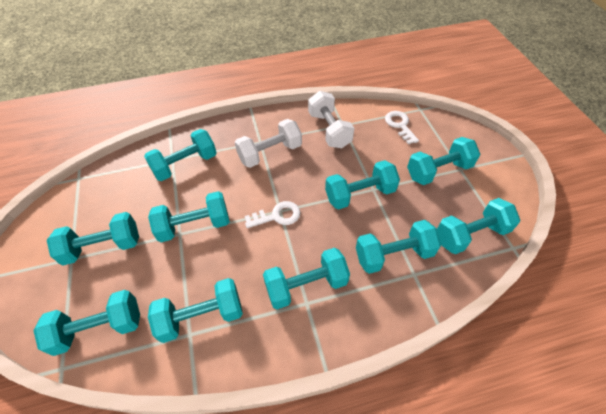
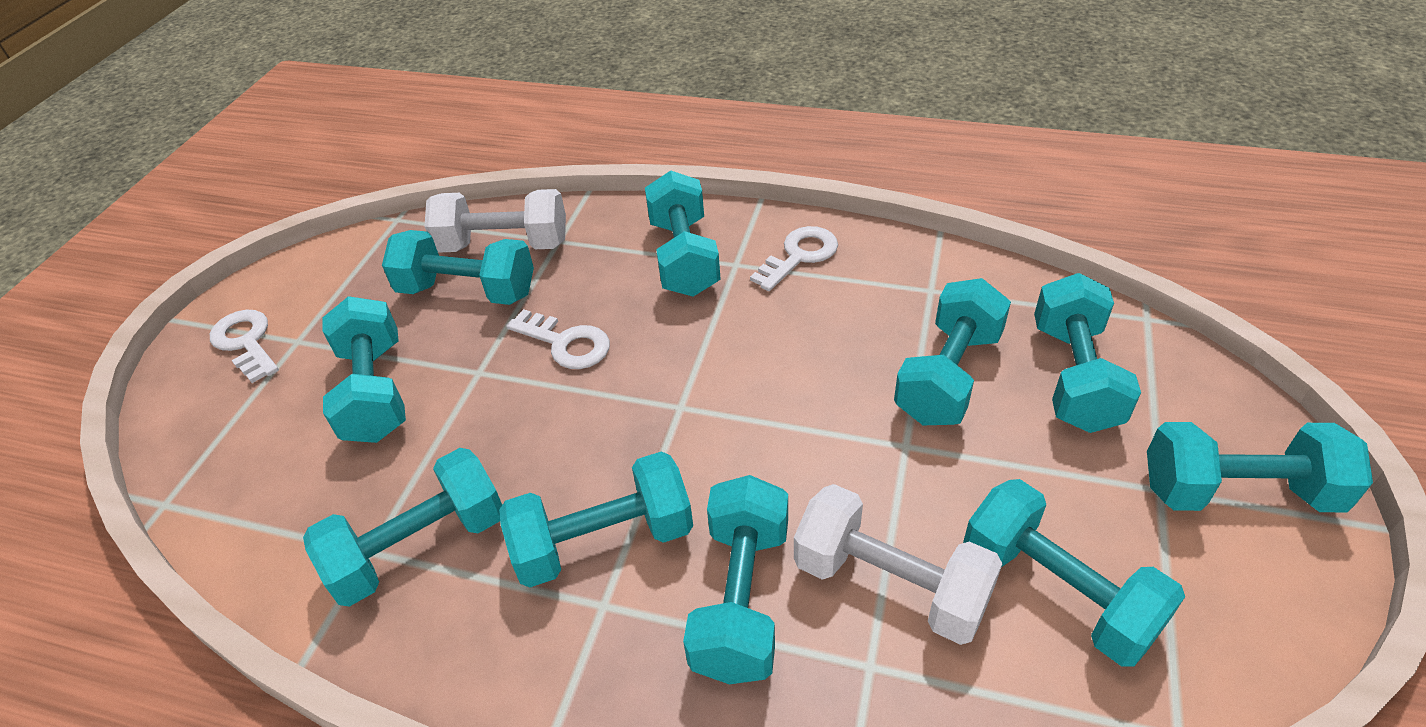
white key: 2 -> 3

